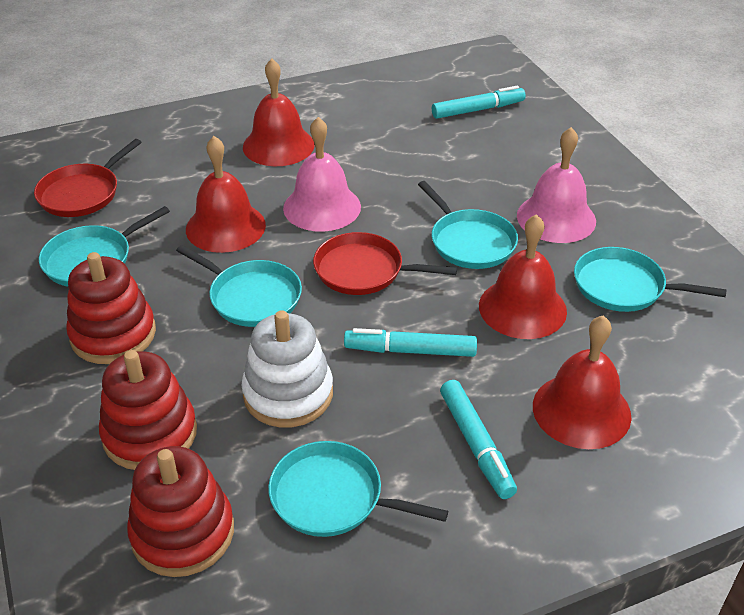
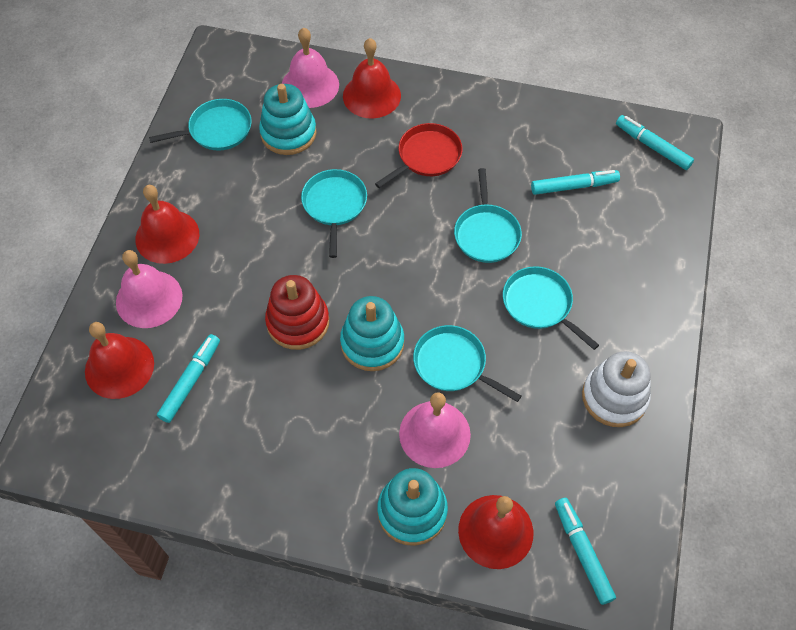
pink bell: 2 -> 3
red pan: 2 -> 1
red stacking toy: 3 -> 1
turquoise marker: 3 -> 4
turquoise stacking toy: 0 -> 3

